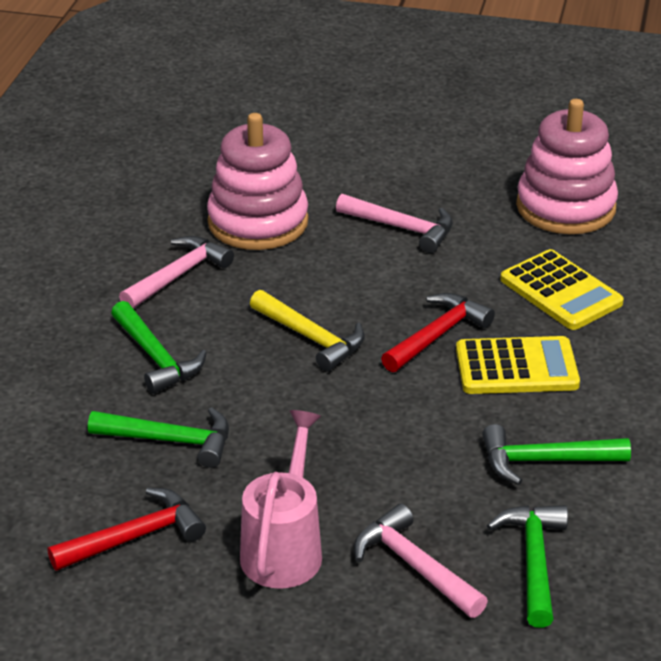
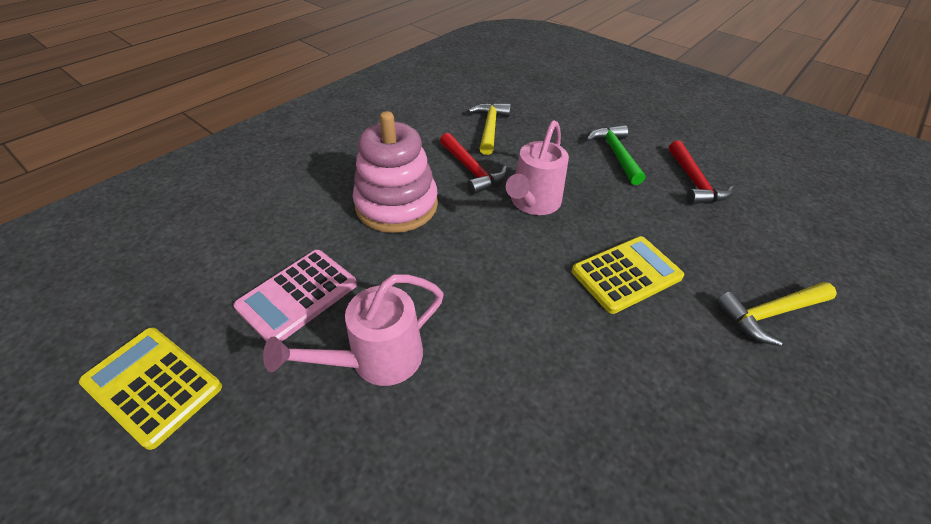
green hammer: 4 -> 1
pink calculator: 0 -> 1
pink hammer: 3 -> 0
pink stacking toy: 2 -> 1
pink watering can: 1 -> 2
yellow hammer: 1 -> 2

